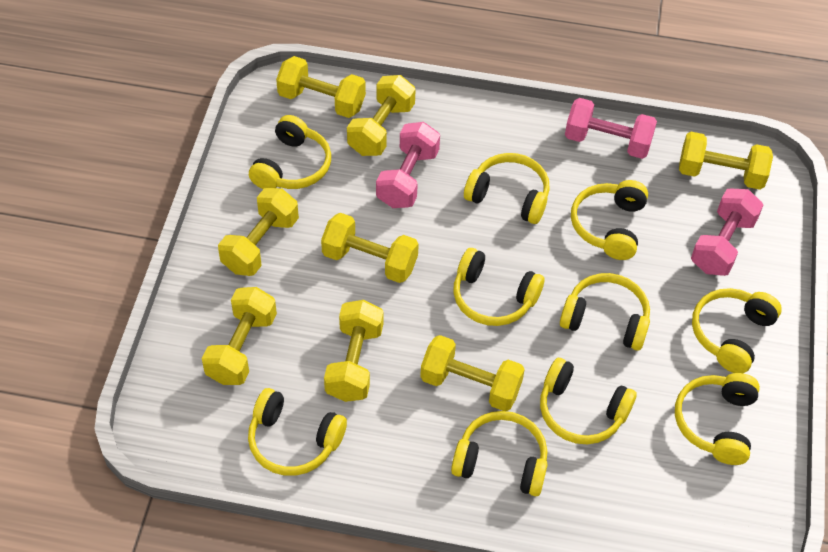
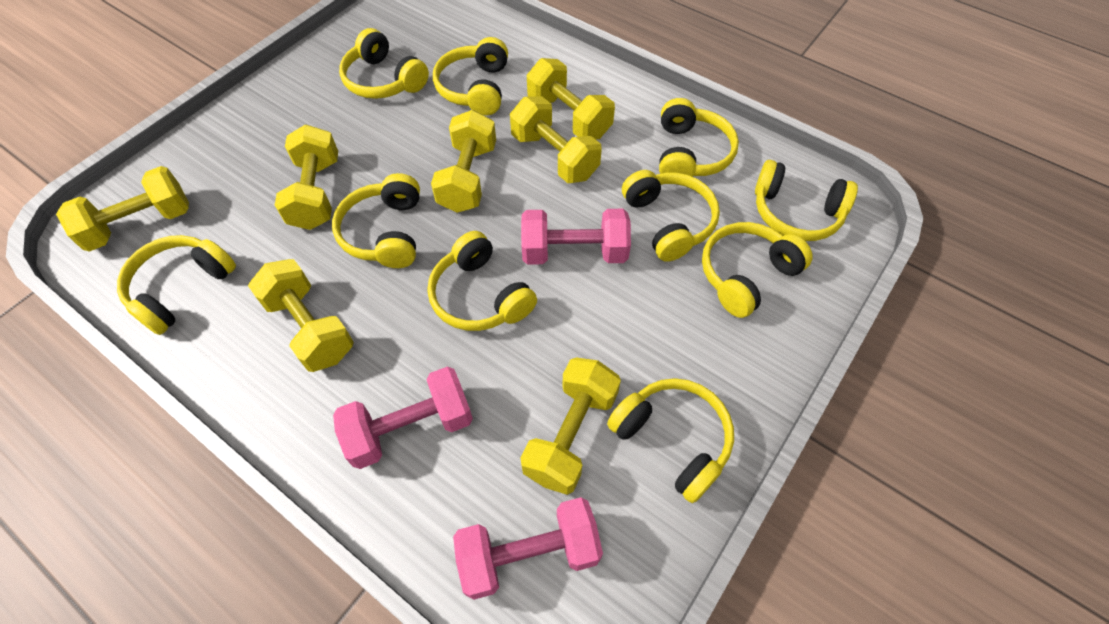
yellow dumbbell: 8 -> 7

